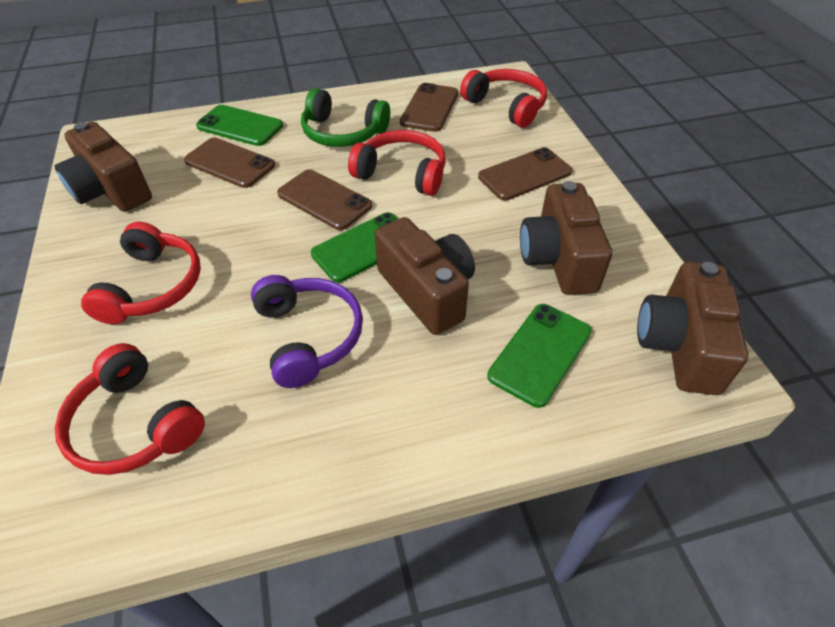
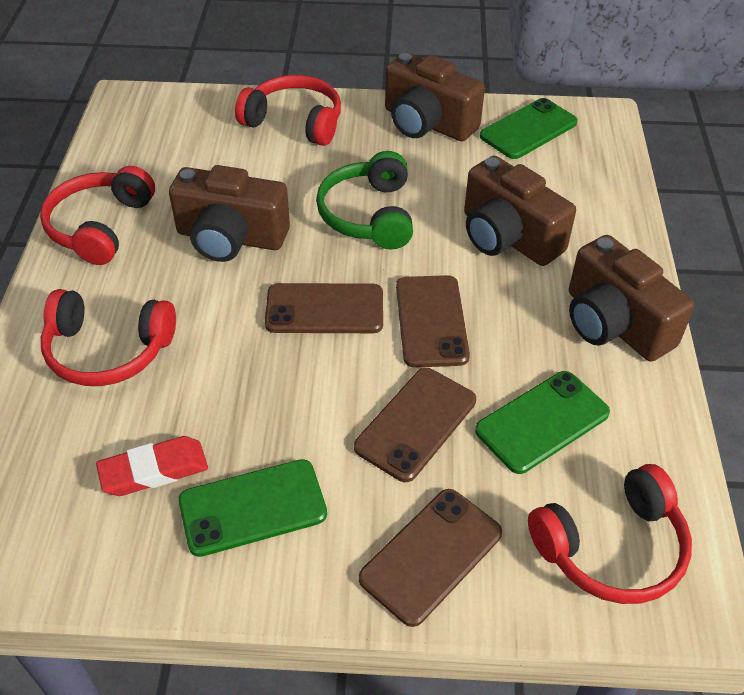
purple headphones: 1 -> 0
red eraser: 0 -> 1

